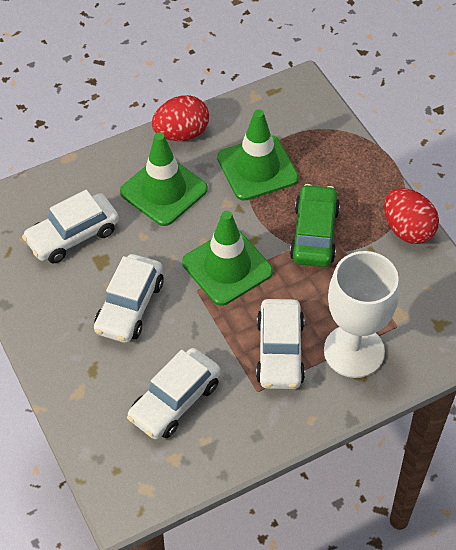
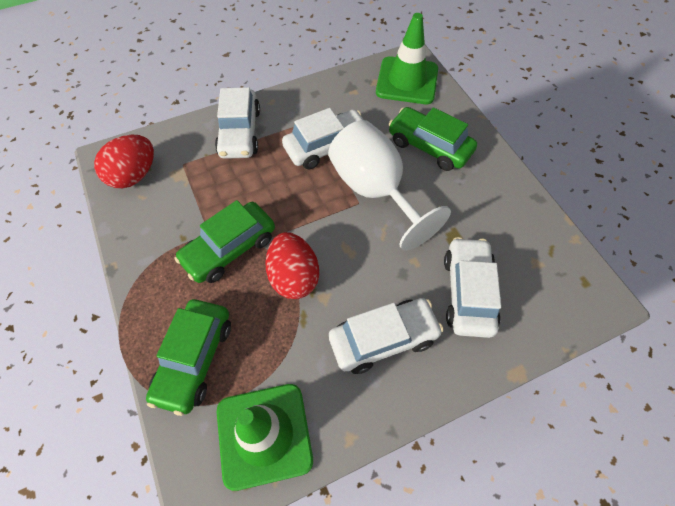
green car: 1 -> 3
green traffic cone: 3 -> 2

